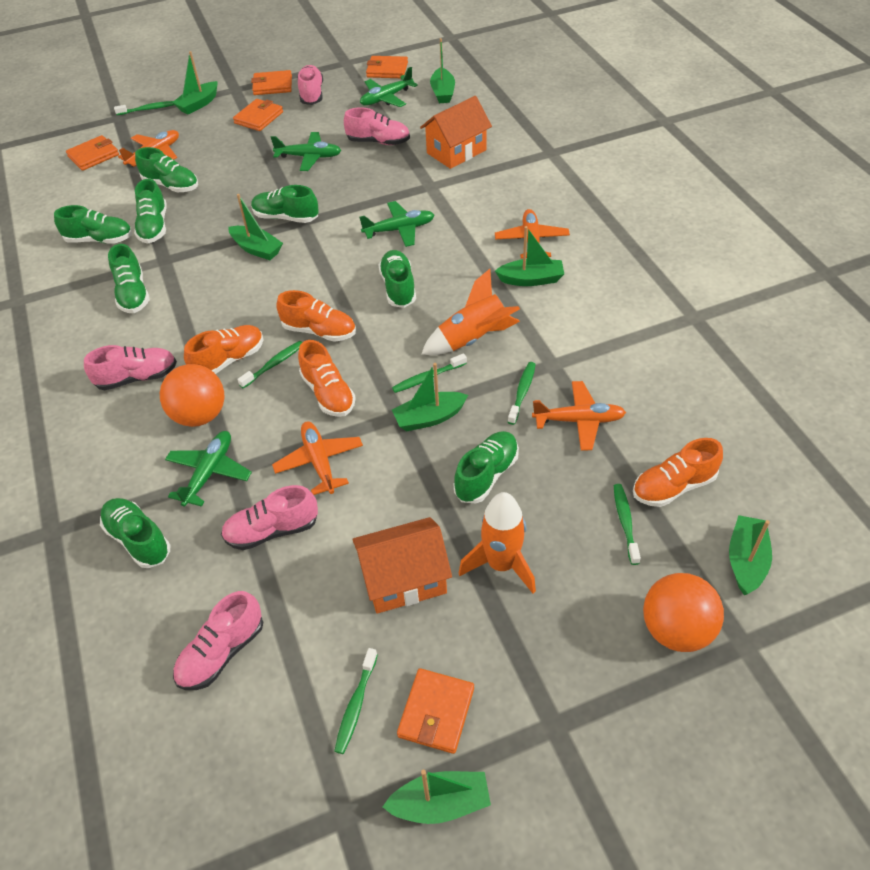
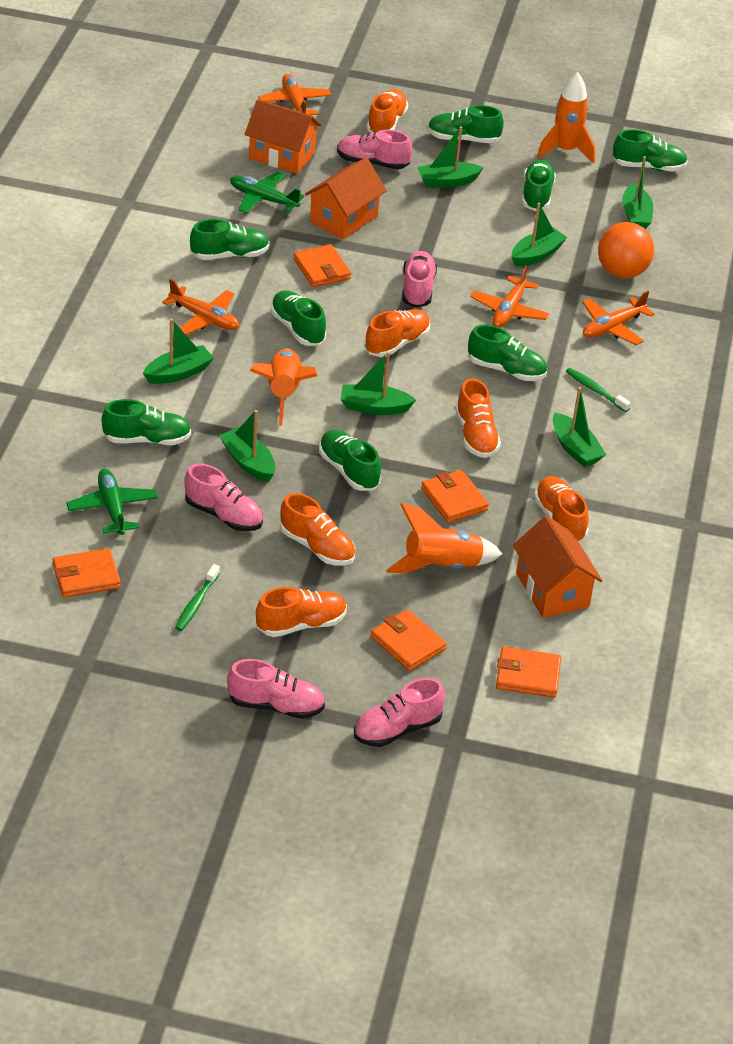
green plane: 4 -> 2
green toothbrush: 6 -> 2
orange ball: 2 -> 1
orange house: 2 -> 3
orange rocket: 2 -> 3
orange shoe: 4 -> 6

